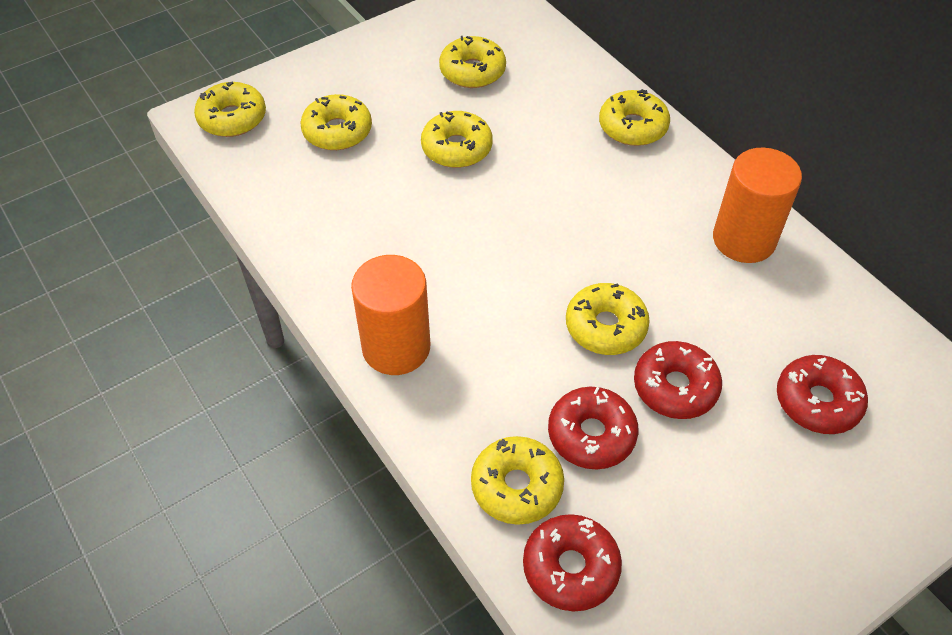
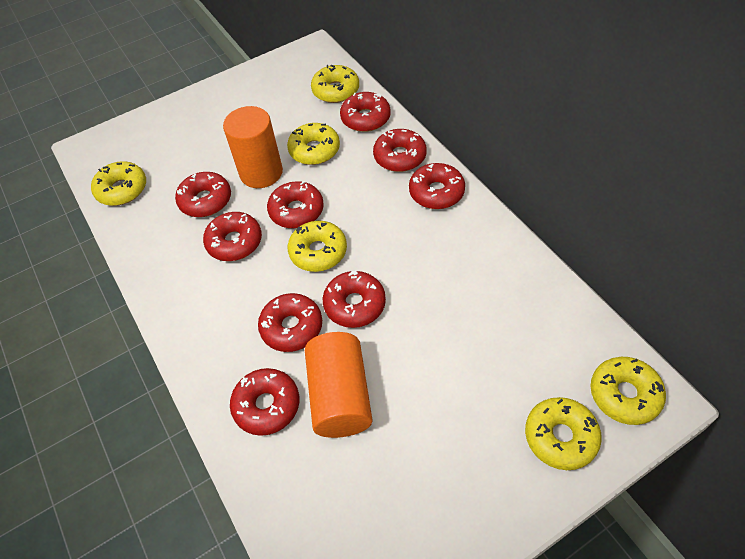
red donut: 4 -> 9
yellow donut: 7 -> 6

